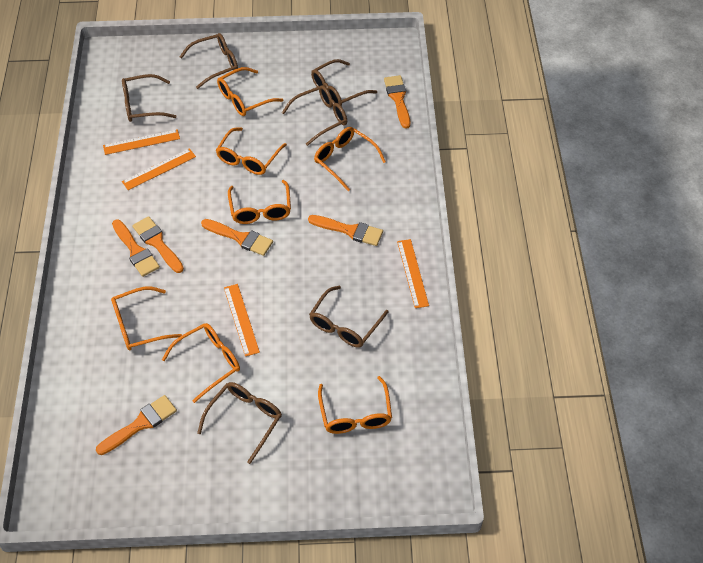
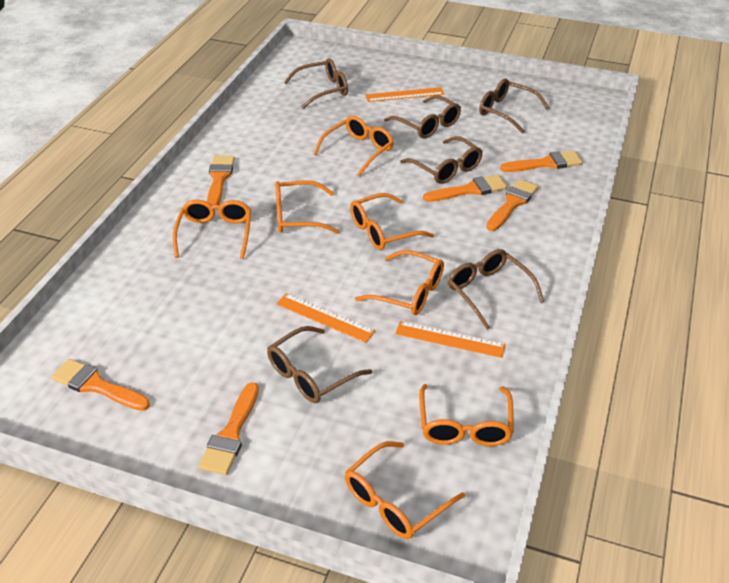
orange ruler: 4 -> 3

